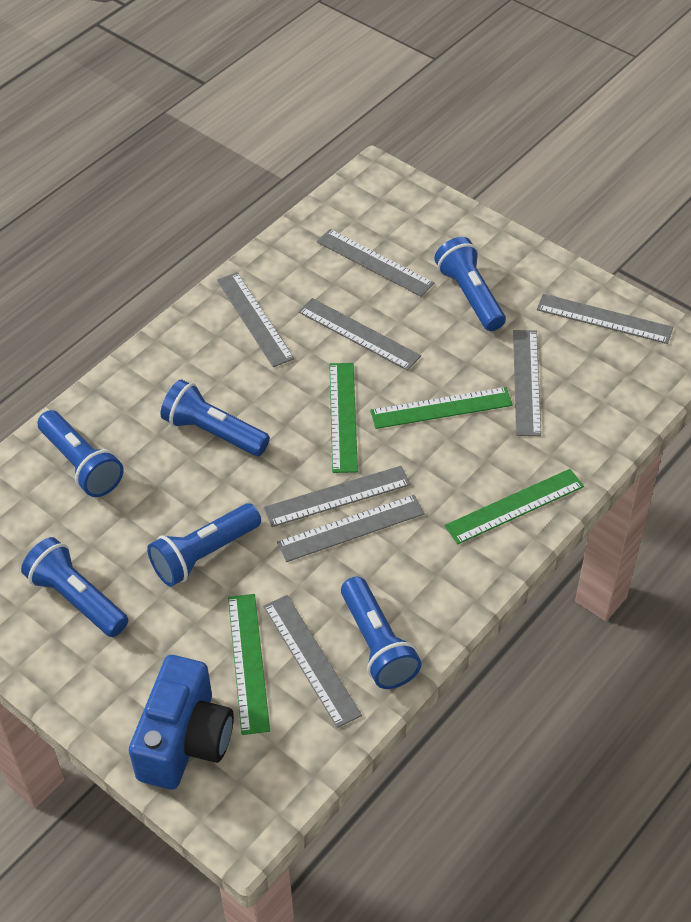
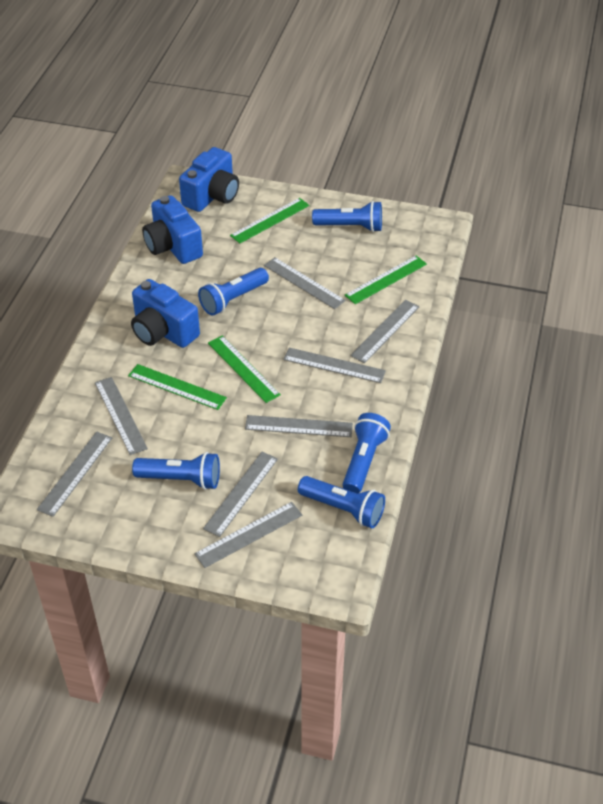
blue camera: 1 -> 3
blue flashlight: 6 -> 5

